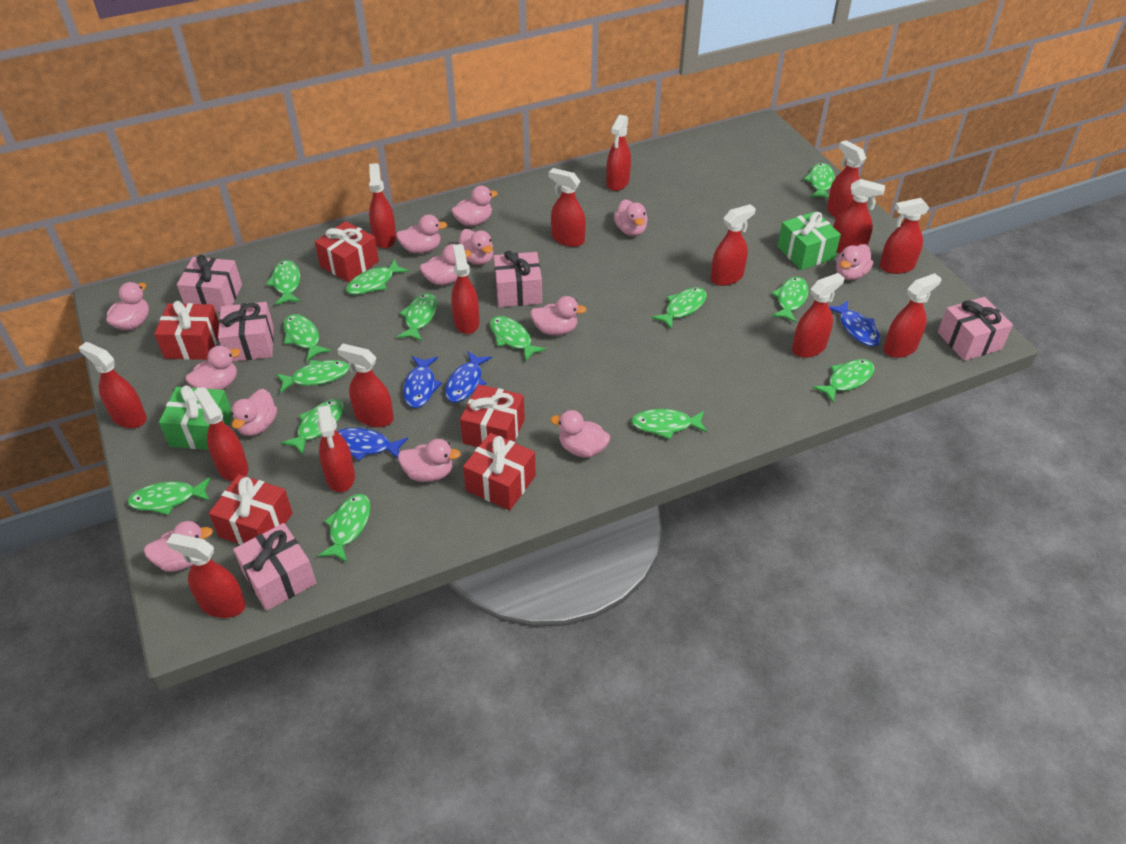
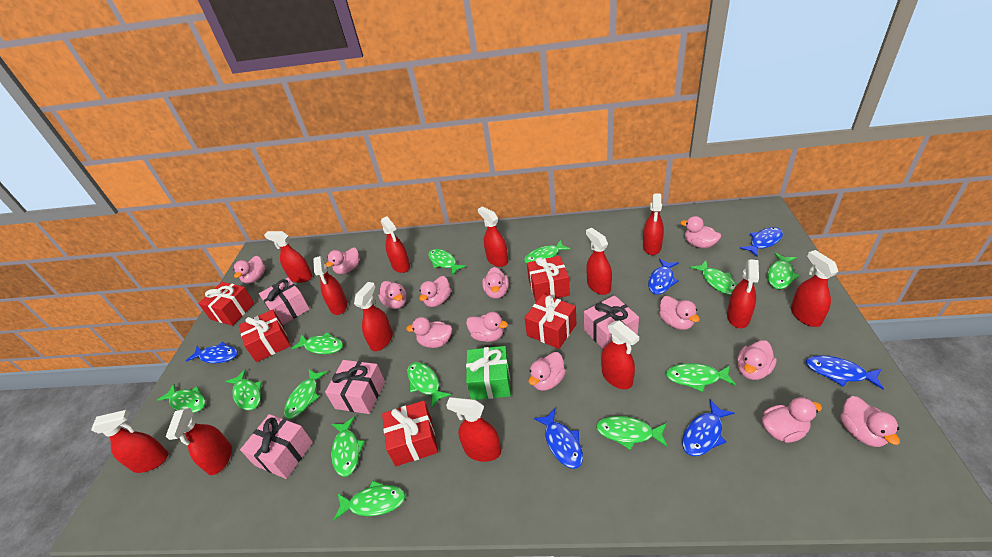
blue fish: 4 -> 6
green fish: 14 -> 13
green gift: 2 -> 1
pink gift: 5 -> 4
red spray bottle: 15 -> 13

